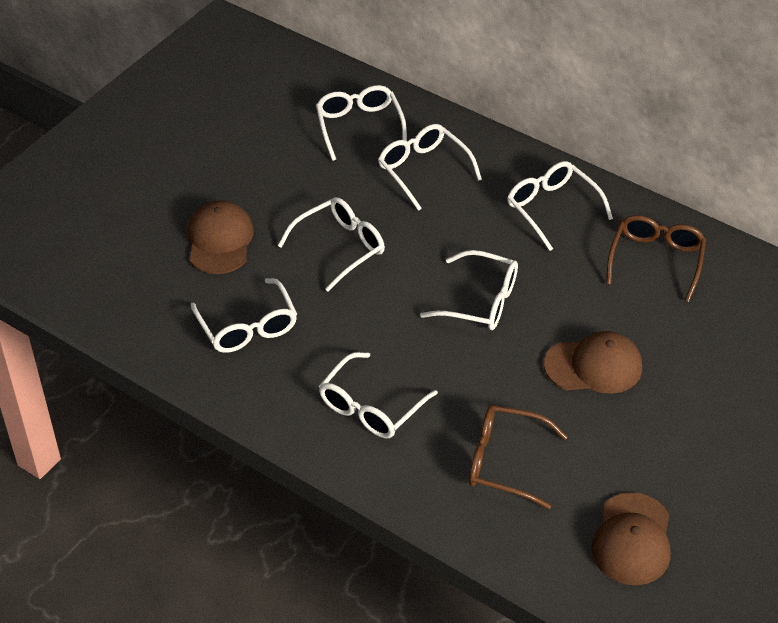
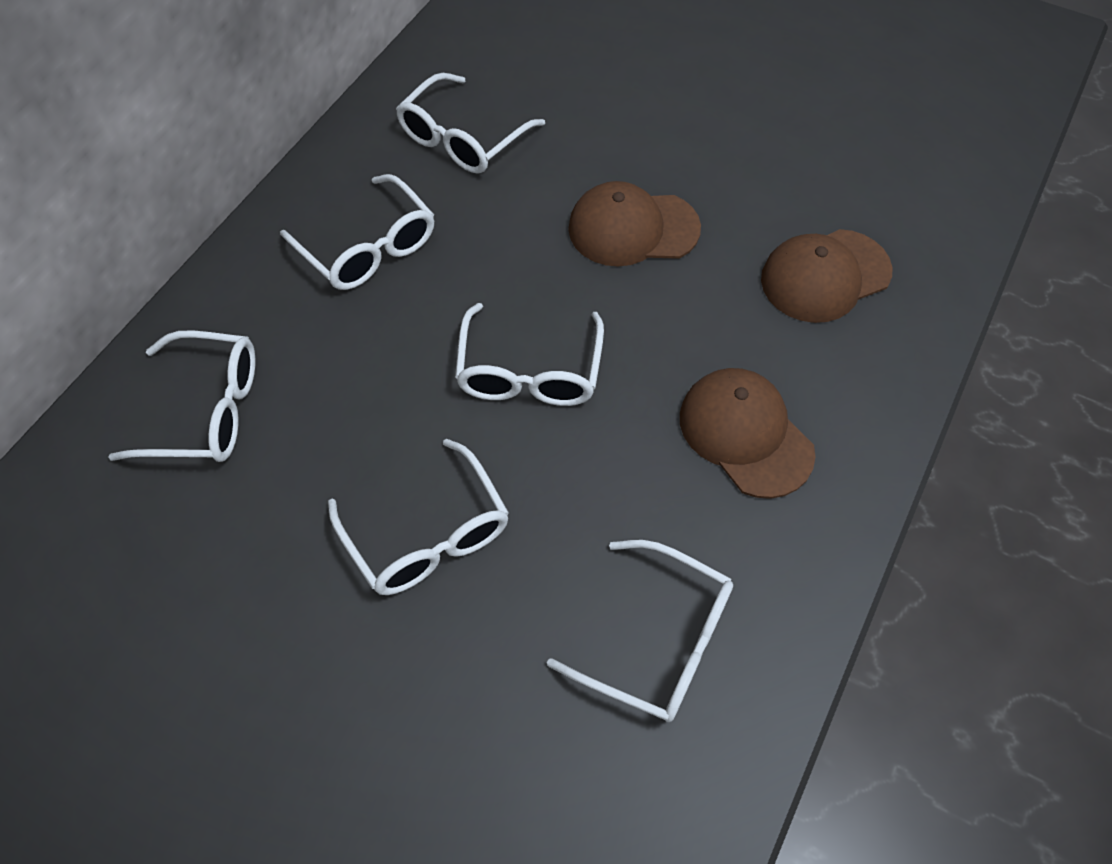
brown glasses: 2 -> 0
white glasses: 7 -> 6

